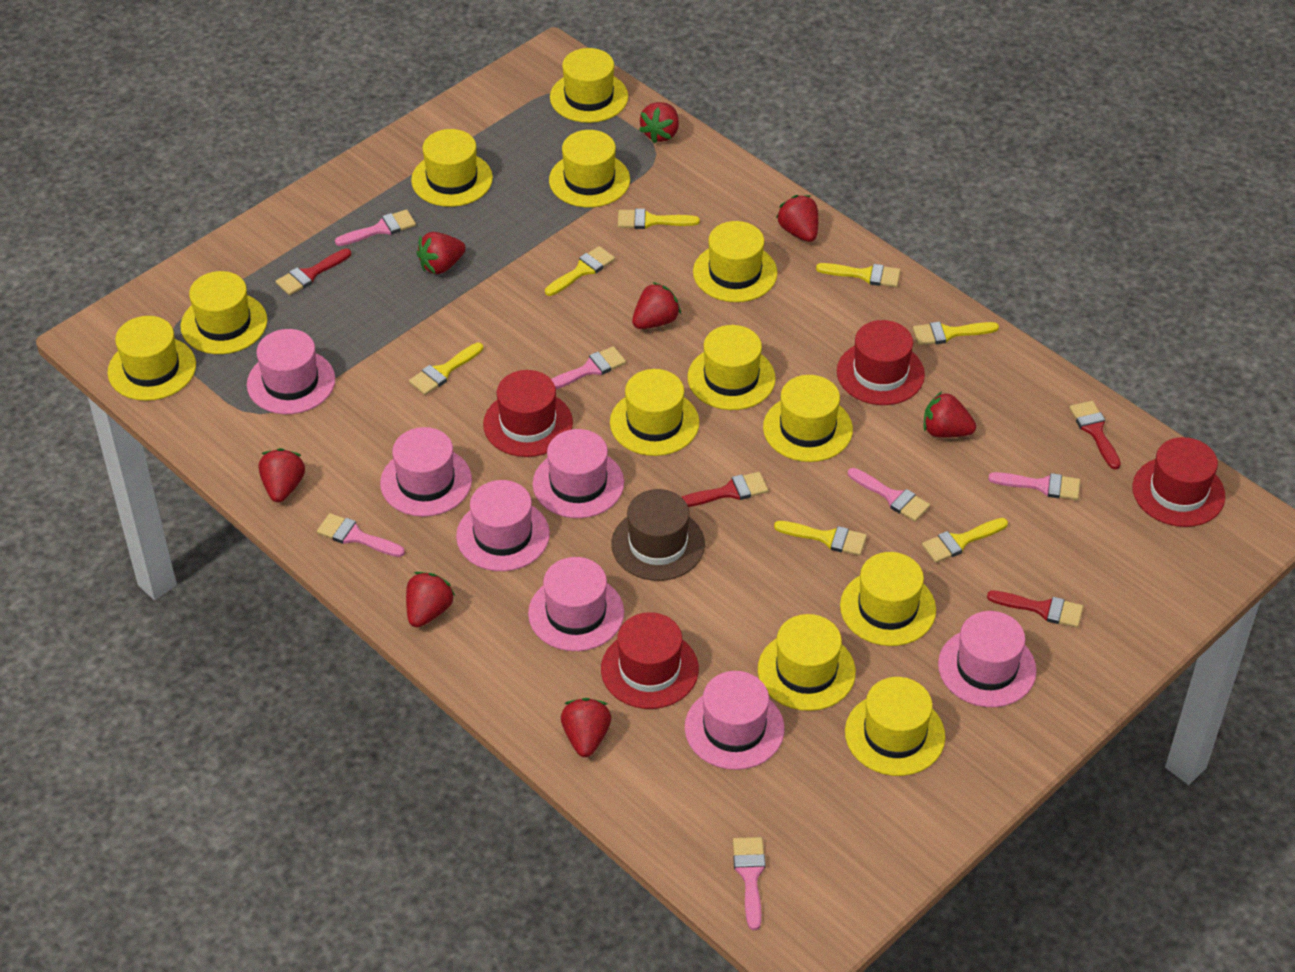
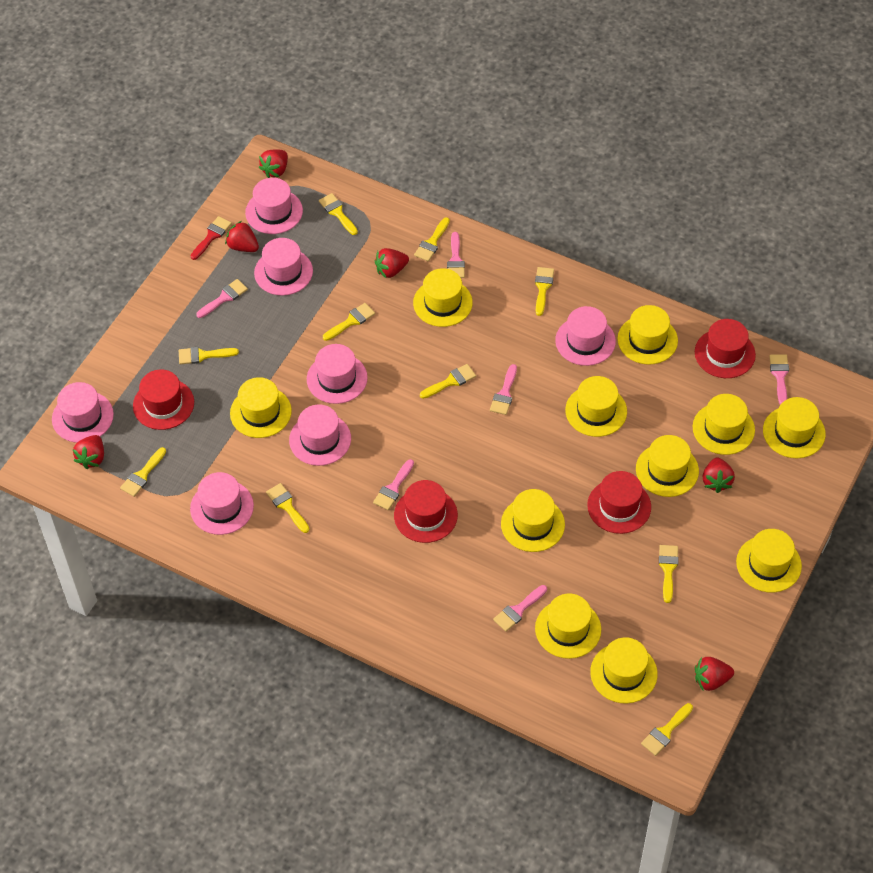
brown hat: 1 -> 0
red brush: 4 -> 1
red strawberry: 8 -> 6
yellow brush: 7 -> 10
yellow hat: 12 -> 11

